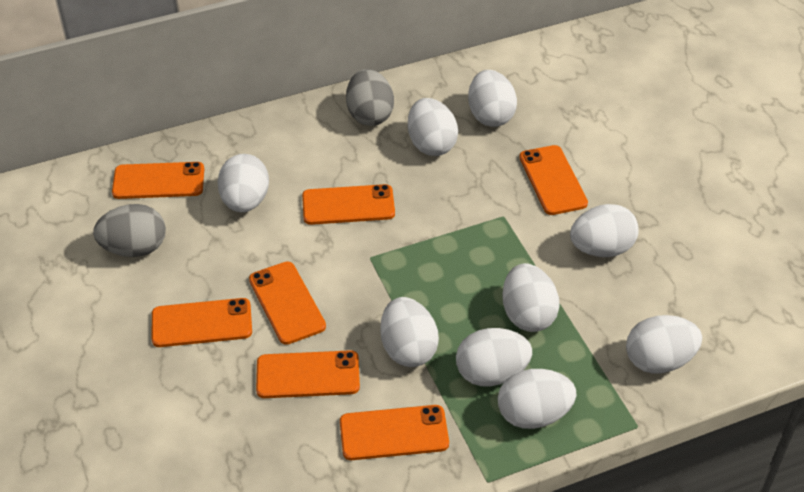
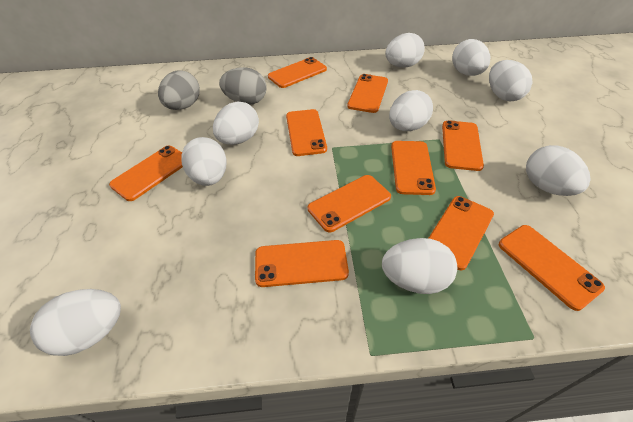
orange phone: 7 -> 10

